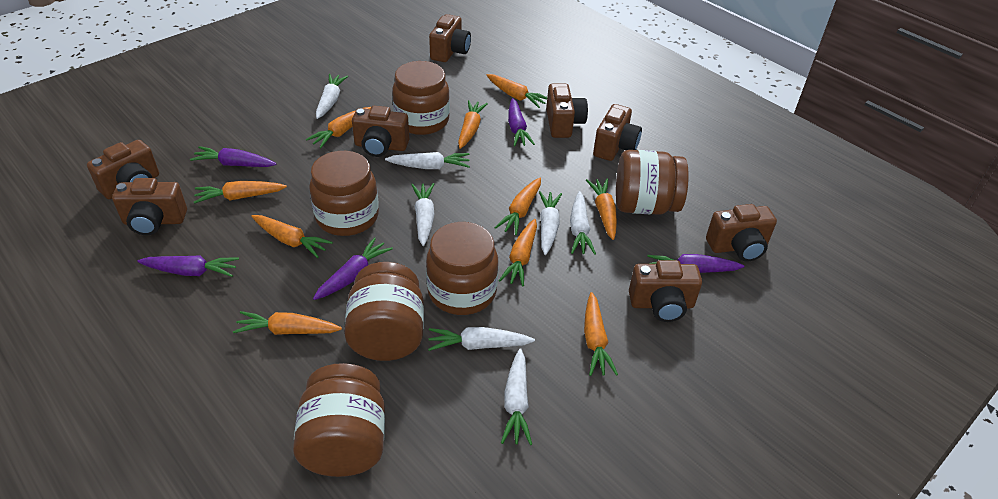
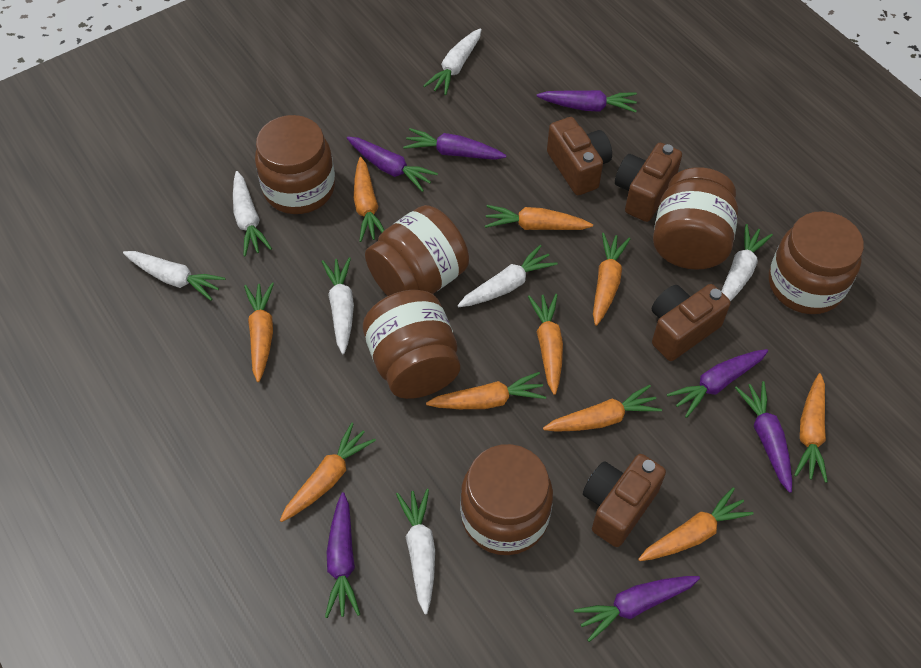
brown camera: 8 -> 4
purple carrot: 5 -> 7

